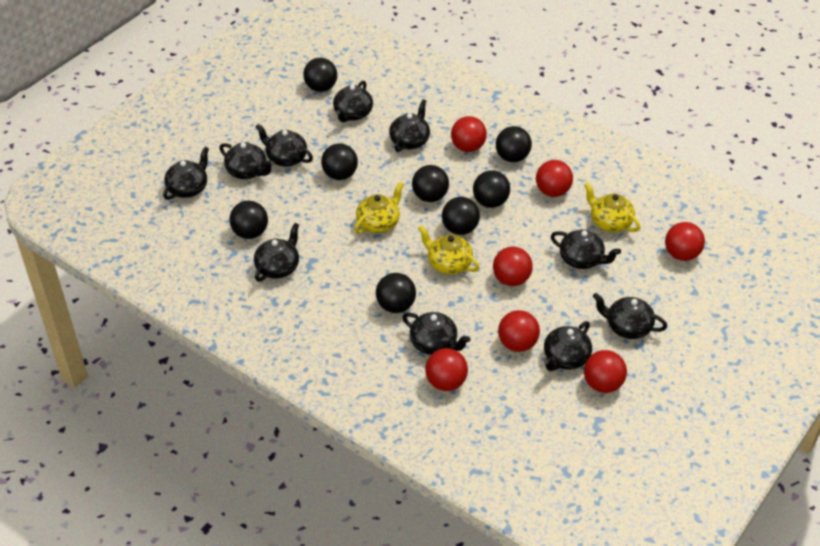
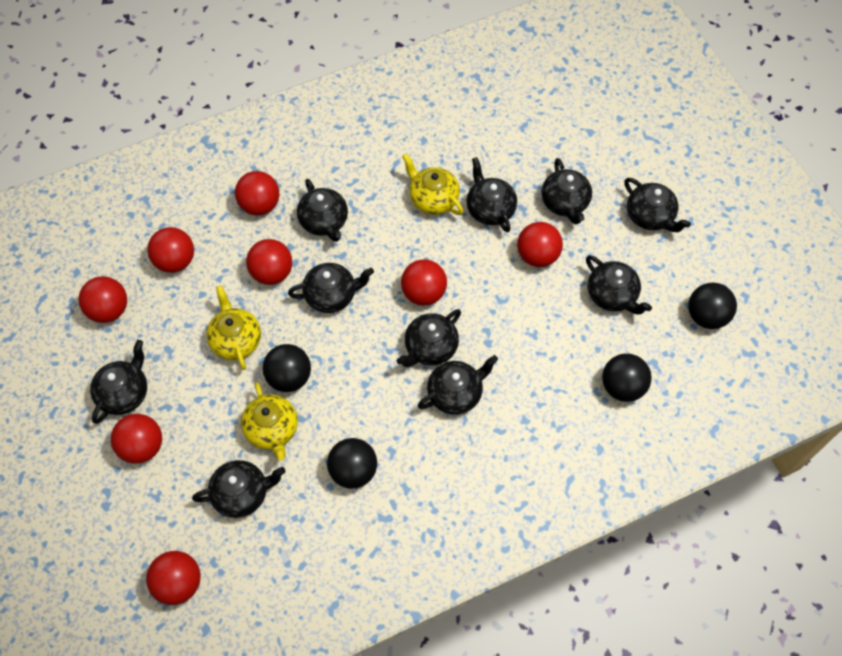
black ball: 8 -> 4
red ball: 7 -> 8

